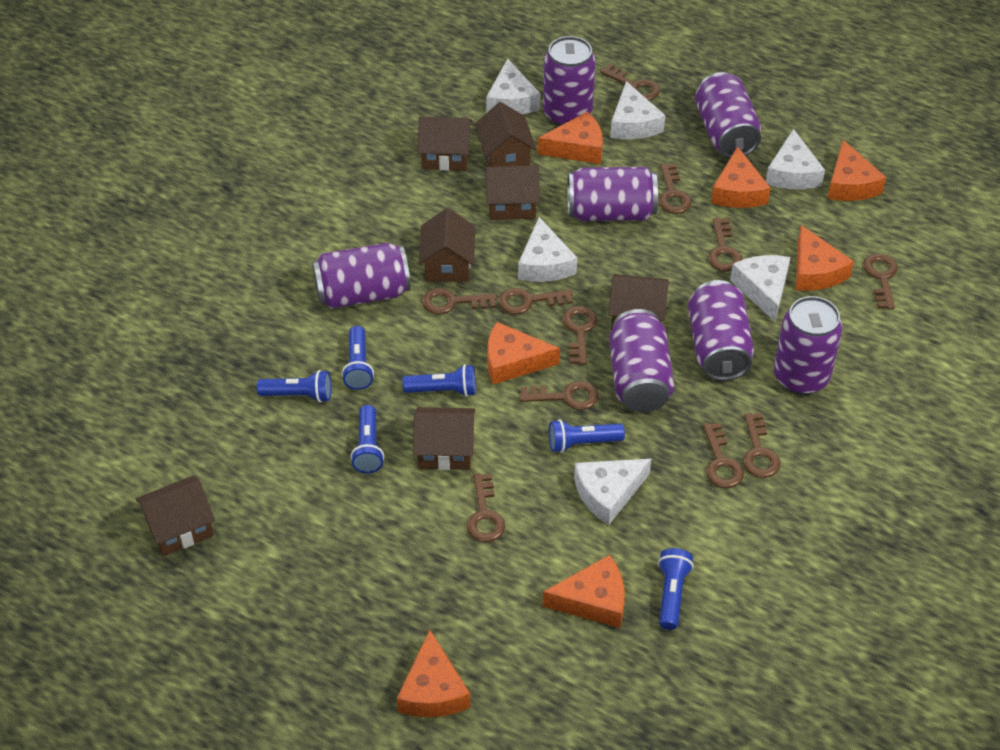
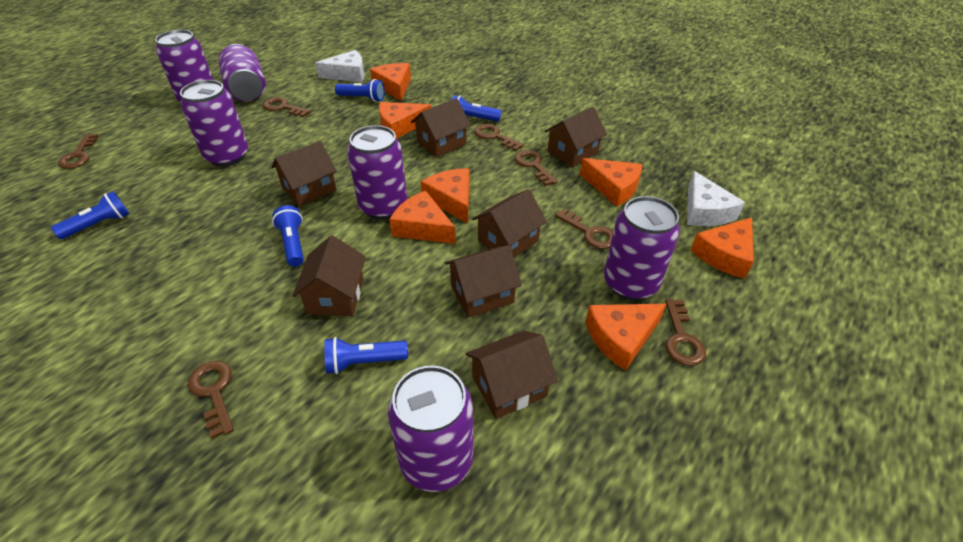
blue flashlight: 6 -> 5
brown key: 11 -> 7
purple can: 7 -> 6
white cheese: 6 -> 2

